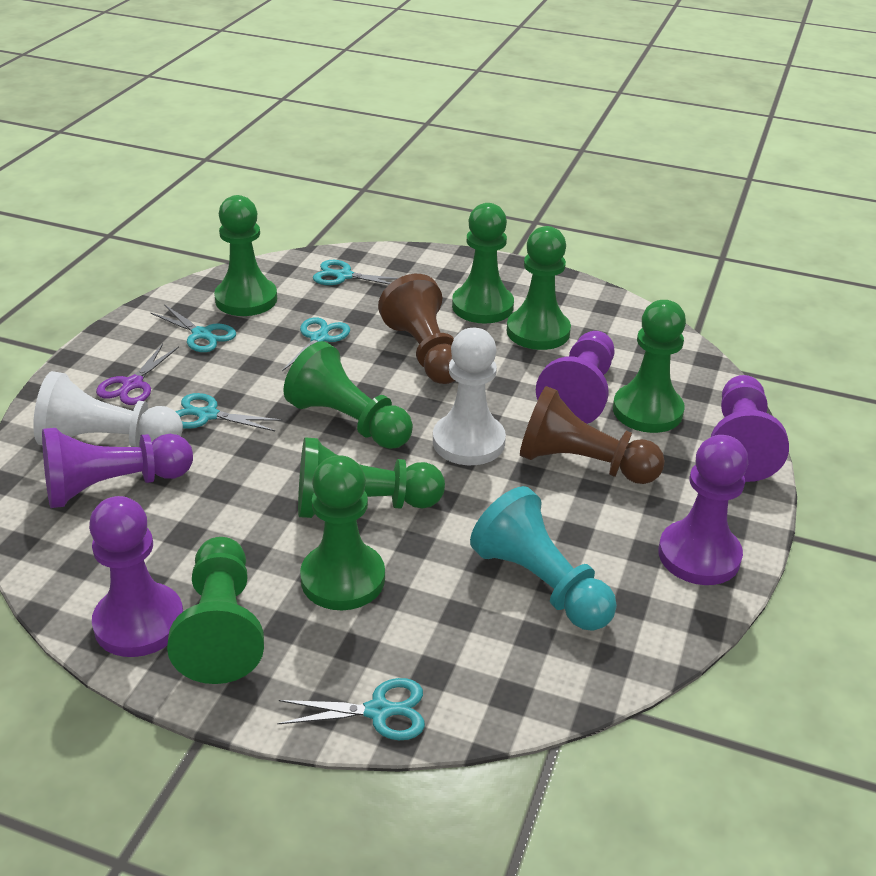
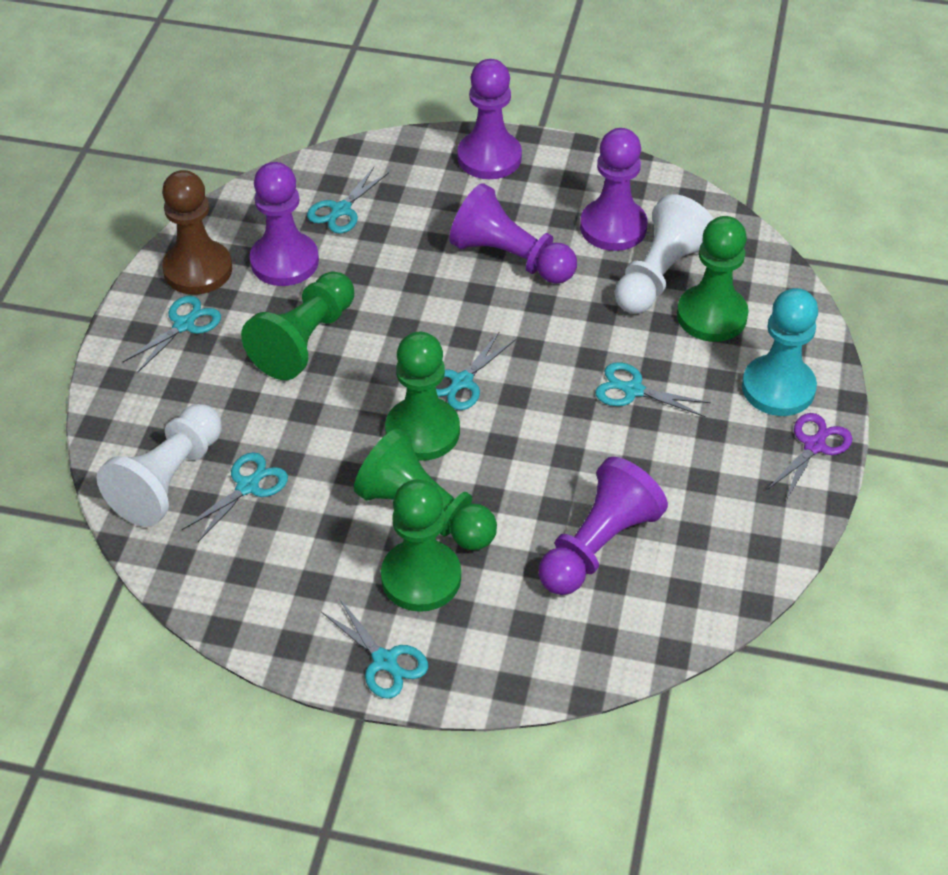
brown pawn: 2 -> 1
green pawn: 8 -> 5
turquoise scissors: 5 -> 6

